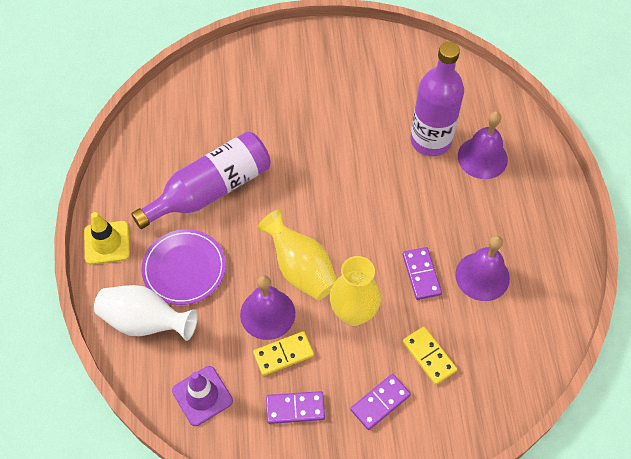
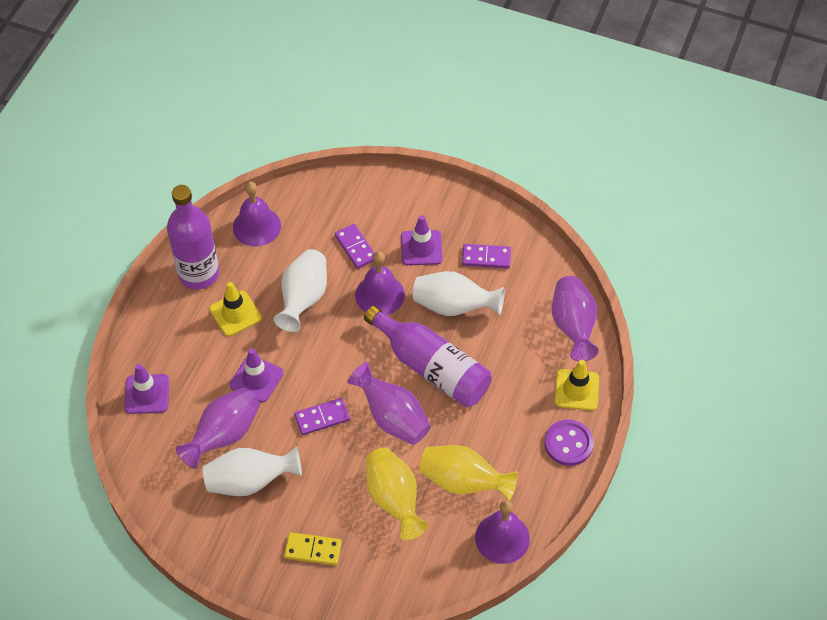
purple button: 0 -> 1
purple plate: 1 -> 0
purple traffic cone: 1 -> 3
purple vase: 0 -> 3
white vase: 1 -> 3
yellow domino: 2 -> 1
yellow traffic cone: 1 -> 2

